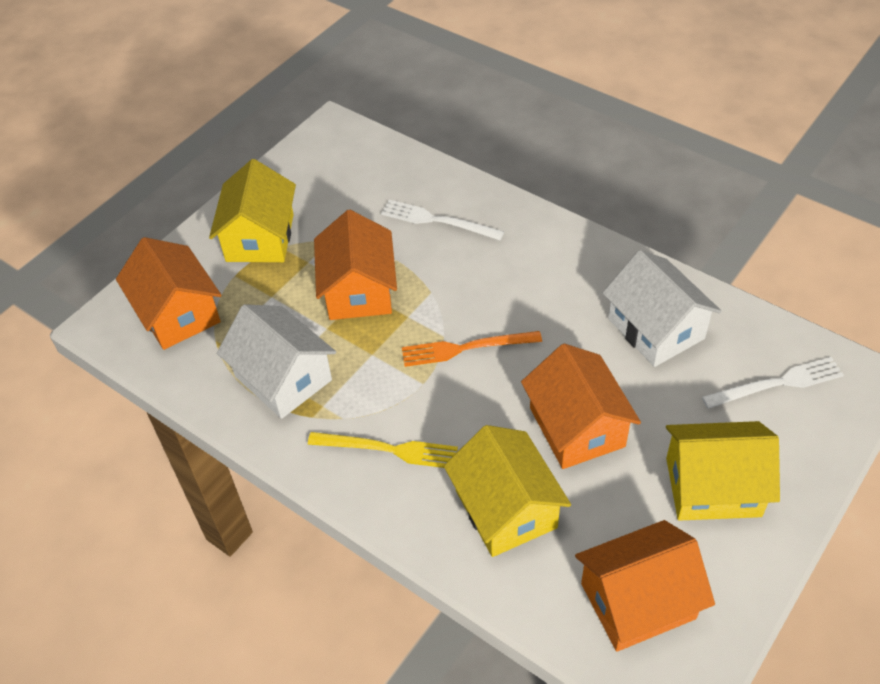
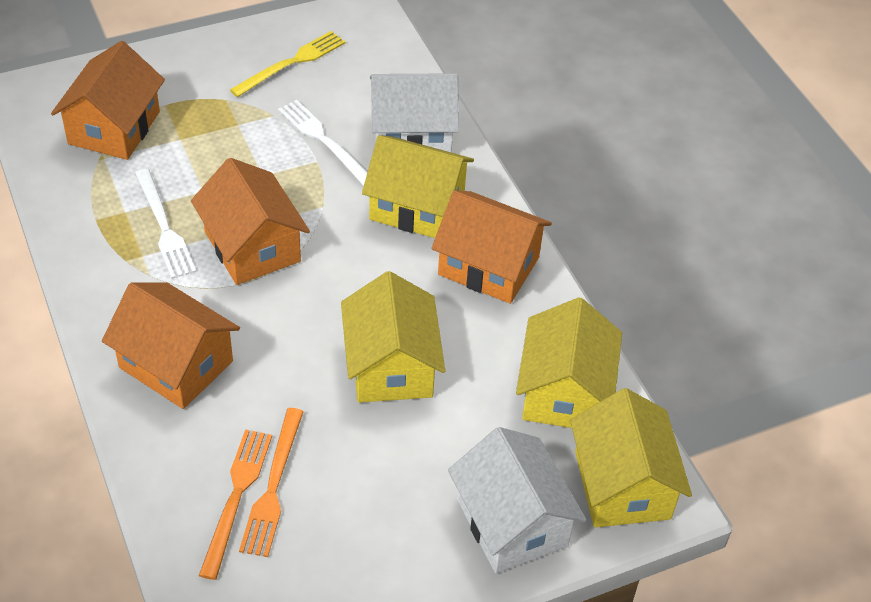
orange fork: 1 -> 2
yellow house: 3 -> 4

